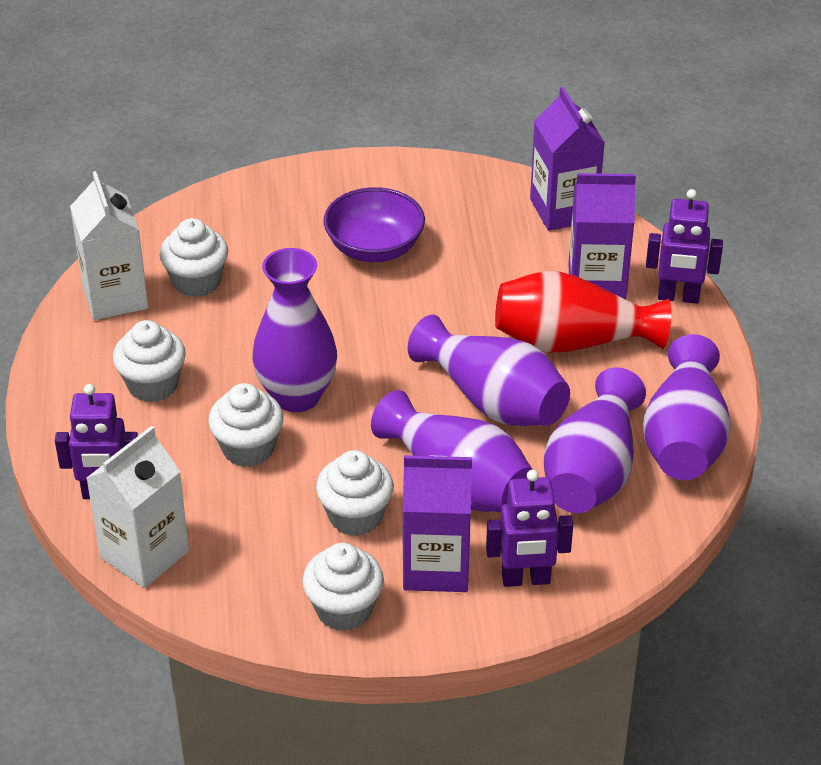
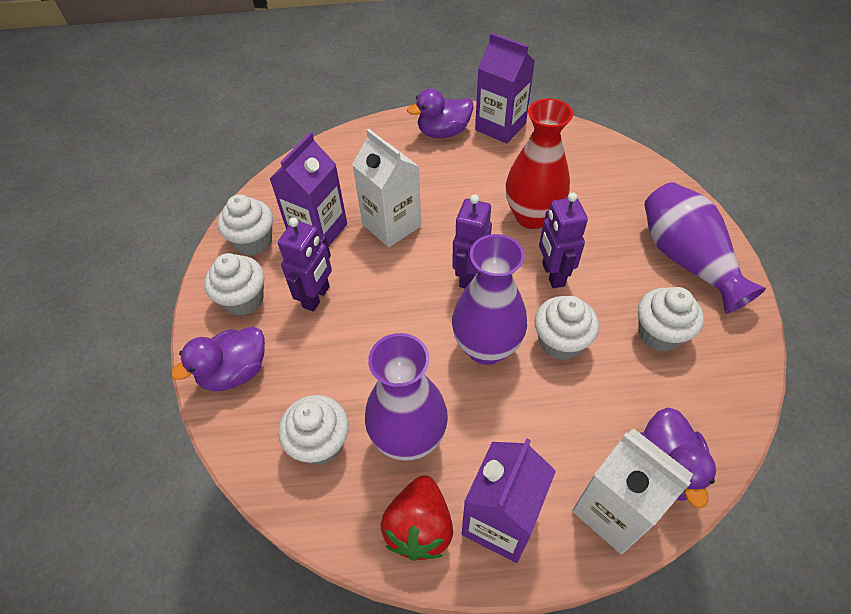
purple bowl: 1 -> 0
purple duck: 0 -> 3
purple vase: 5 -> 3
red strawberry: 0 -> 1

